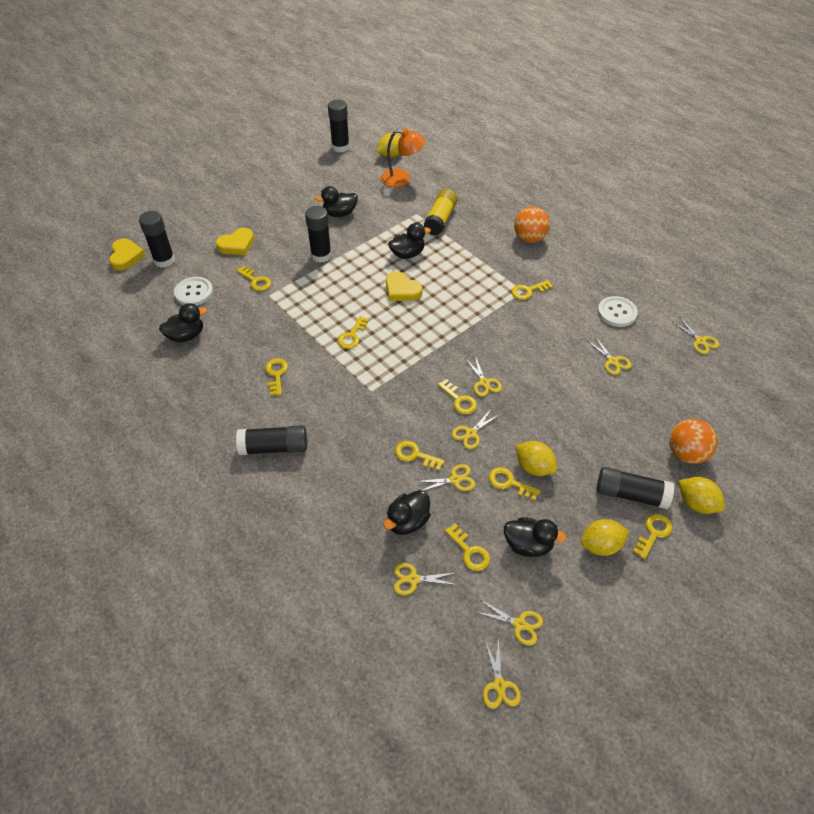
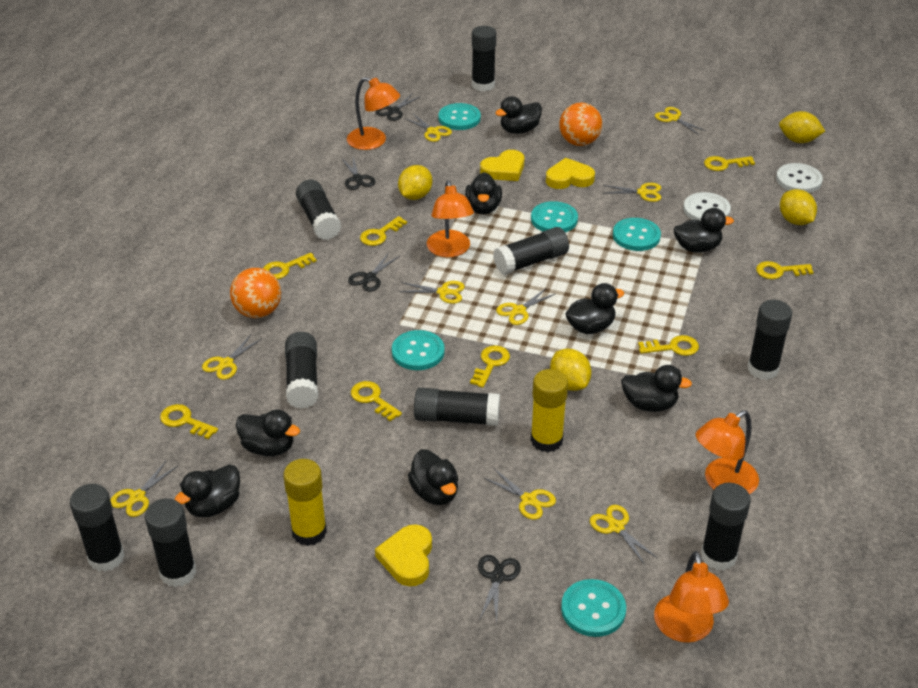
black duck: 5 -> 8
black glue stick: 5 -> 9
black scissors: 0 -> 4
orange lamp: 1 -> 4
turquoise button: 0 -> 5
yellow glue stick: 1 -> 2
yellow key: 9 -> 8
yellow scissors: 8 -> 9

